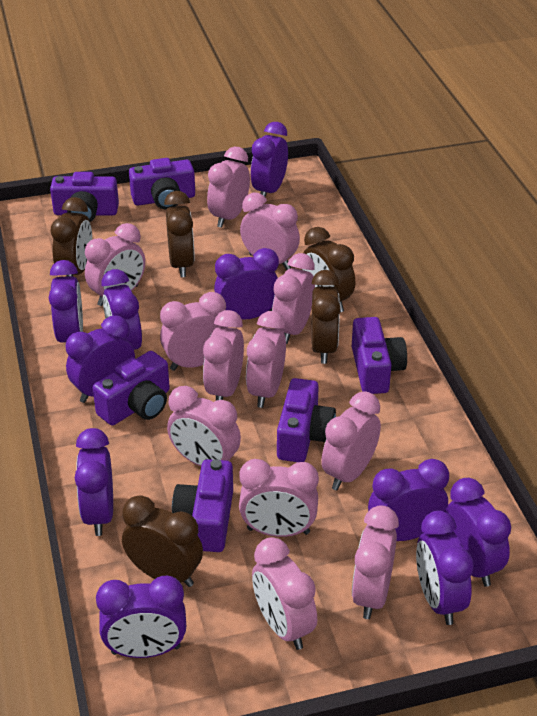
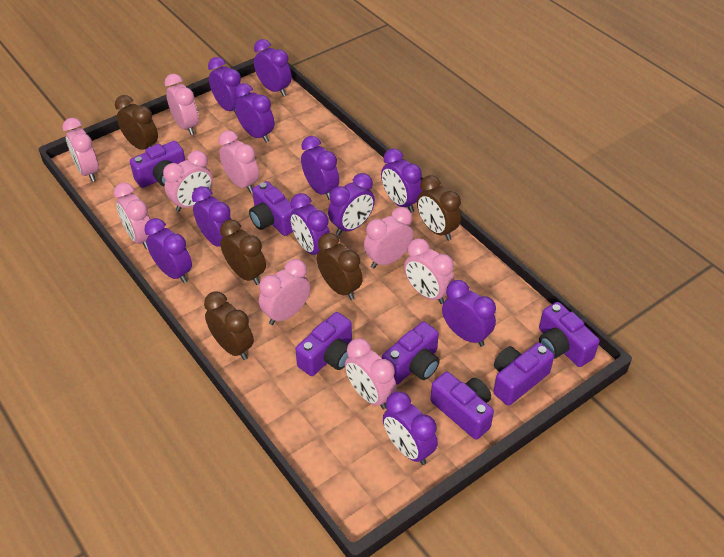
pink clock: 12 -> 9
purple camera: 6 -> 7
purple clock: 10 -> 11

